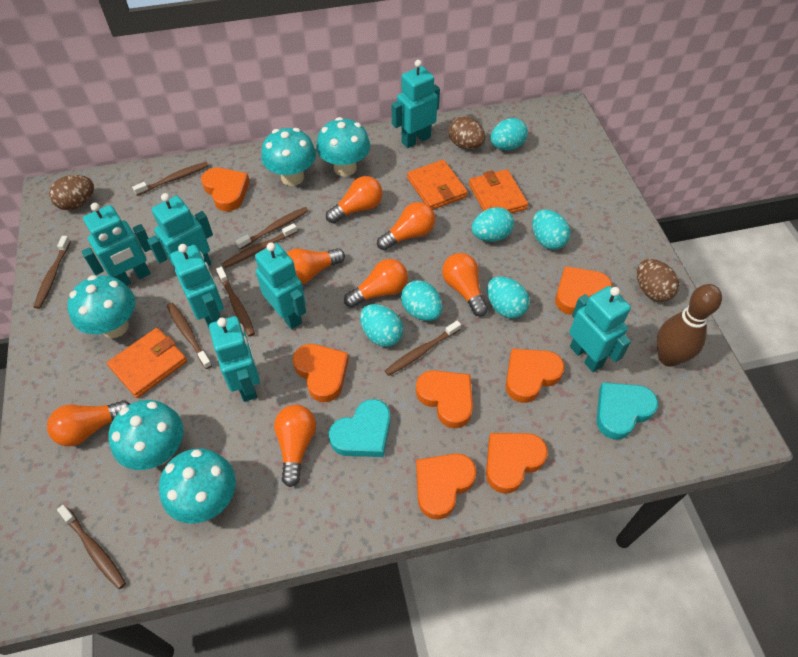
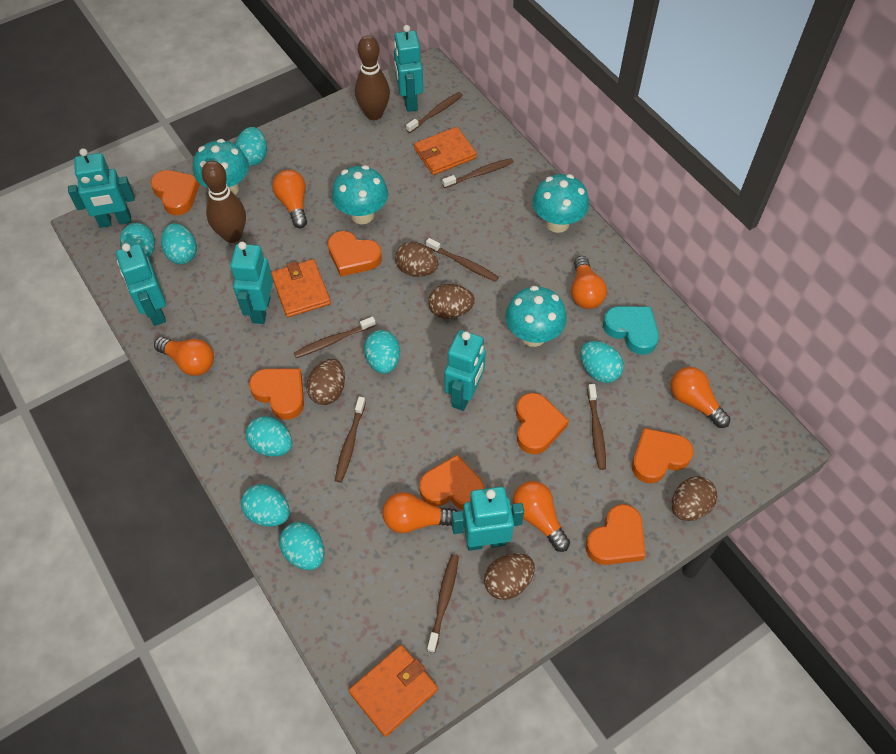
brown bowling pin: 1 -> 2
brown egg: 3 -> 5
brown toothbrush: 8 -> 7
orange light bulb: 7 -> 6
turquoise egg: 6 -> 8
turquoise heart: 2 -> 1
turquoise mushroom: 5 -> 4
turquoise robot: 7 -> 6

